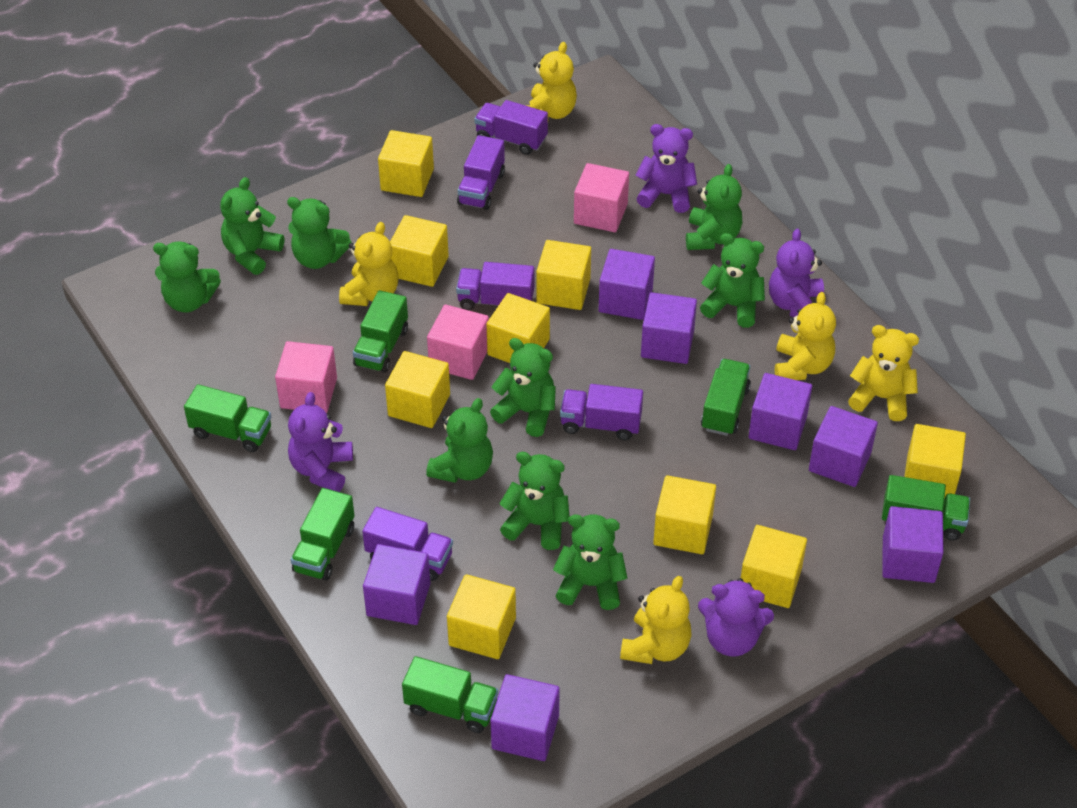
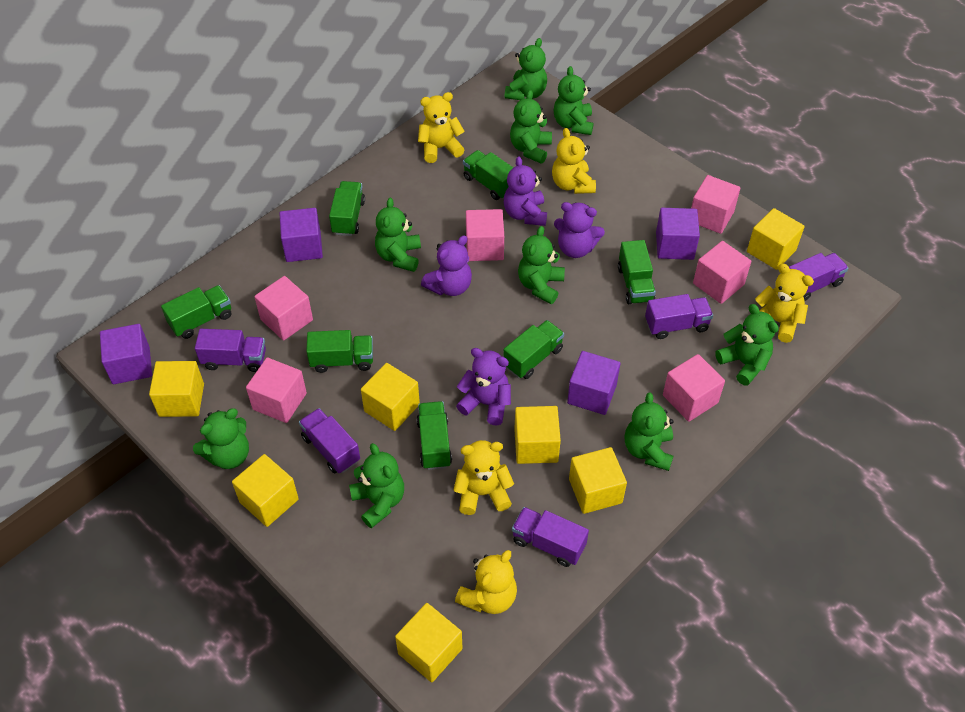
green truck: 6 -> 7
pink cube: 3 -> 6
purple cube: 7 -> 4
yellow cube: 9 -> 7

